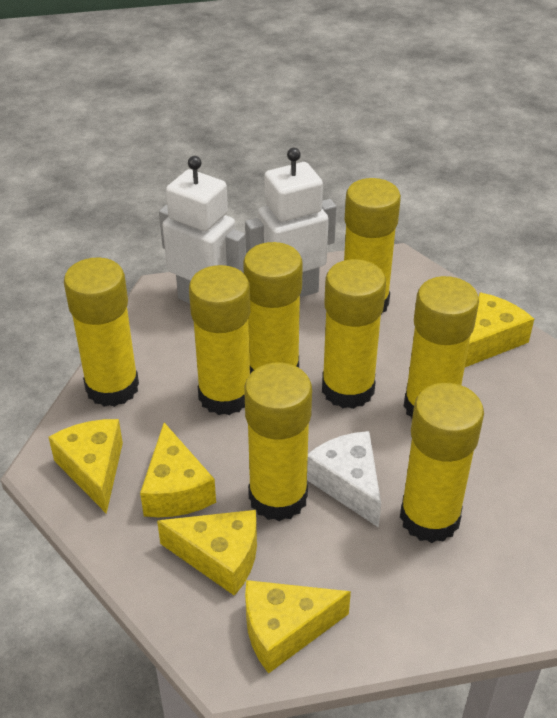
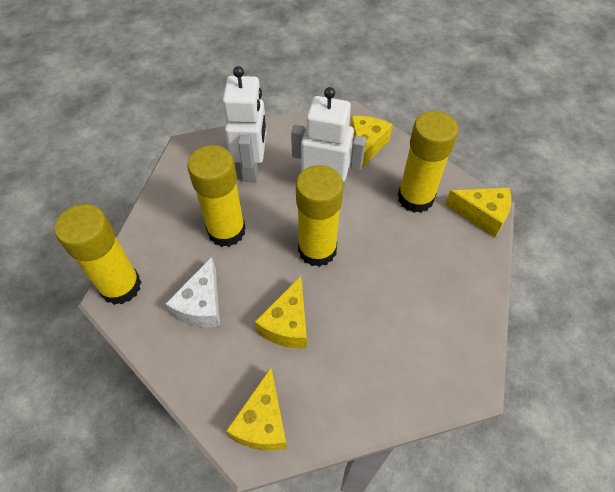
yellow cheese: 5 -> 4
yellow glue stick: 8 -> 4

